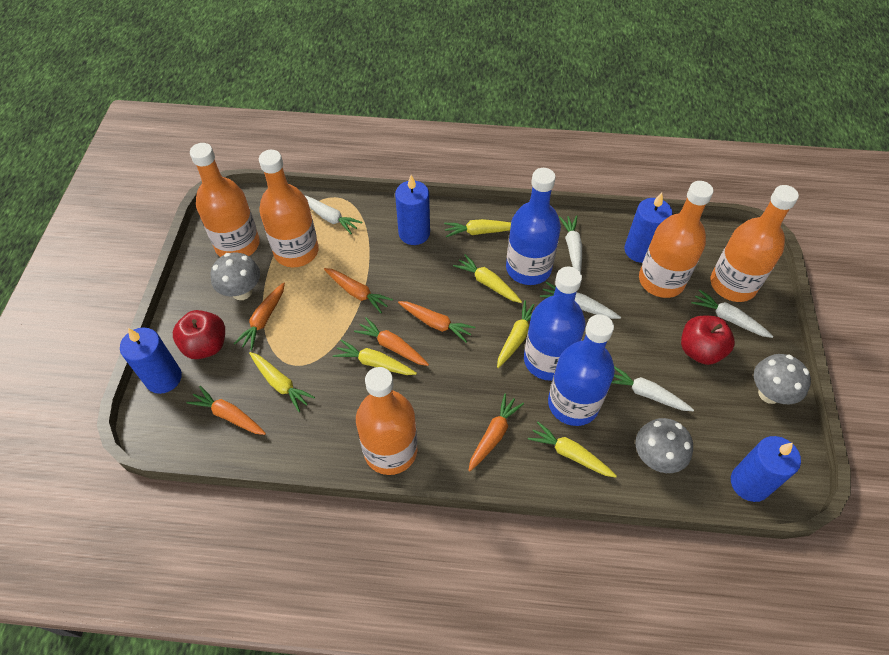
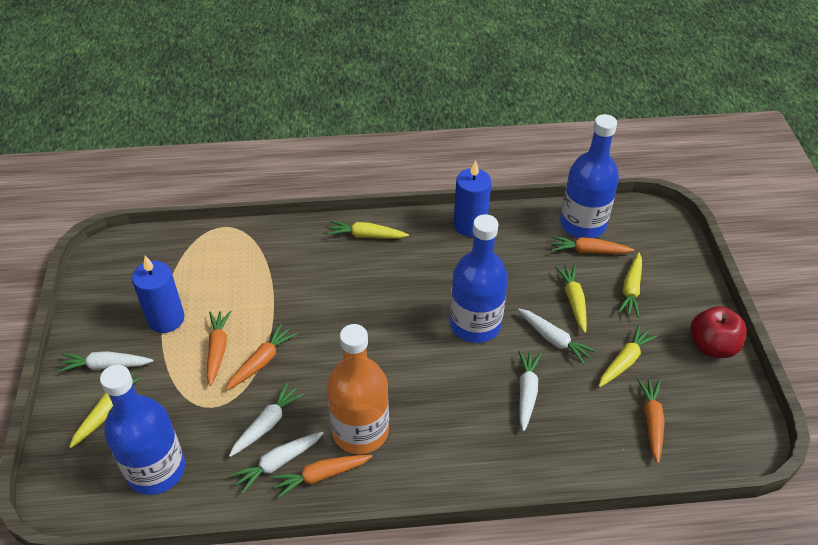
blue candle: 4 -> 2
grey mushroom: 3 -> 0
orange bottle: 5 -> 1
orange carrot: 6 -> 5
red apple: 2 -> 1
yellow carrot: 6 -> 5

